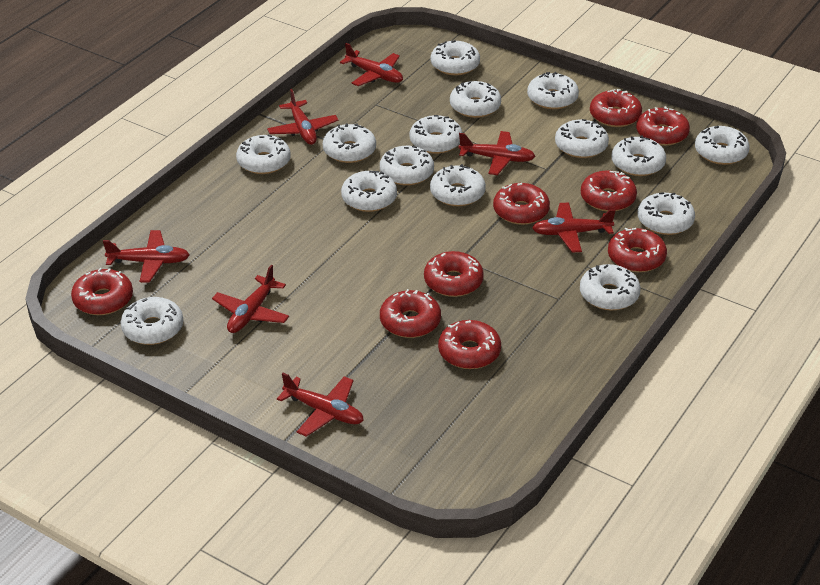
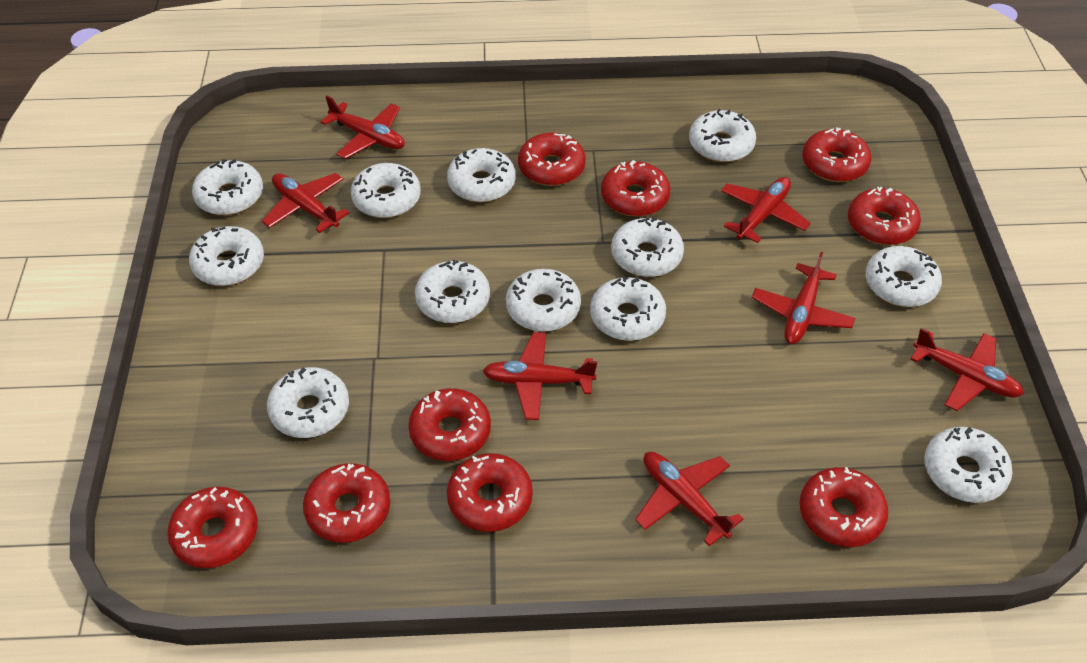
white donut: 15 -> 12

